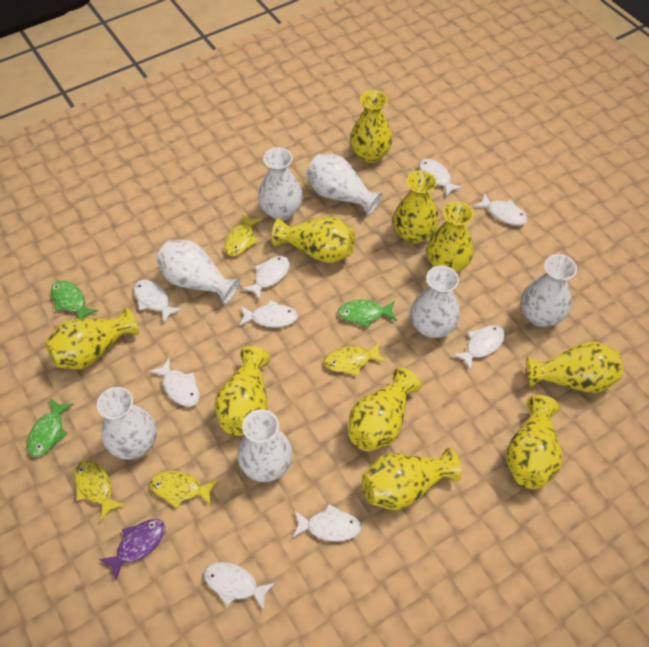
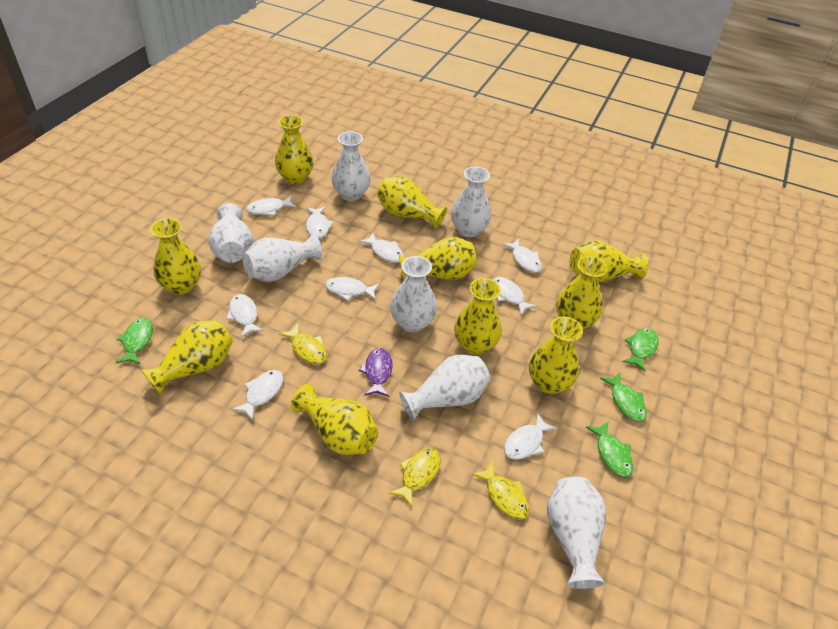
green fish: 3 -> 4
yellow fish: 4 -> 3

